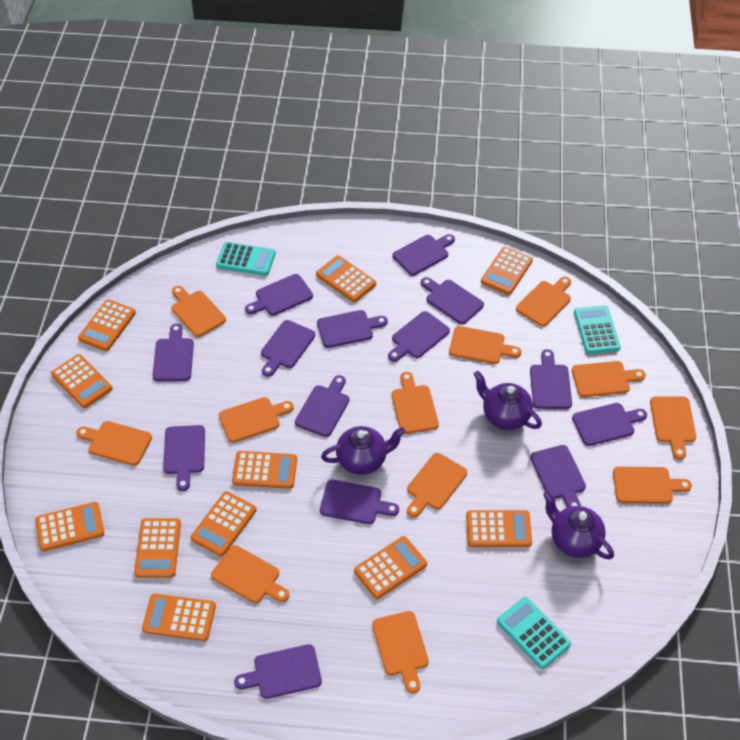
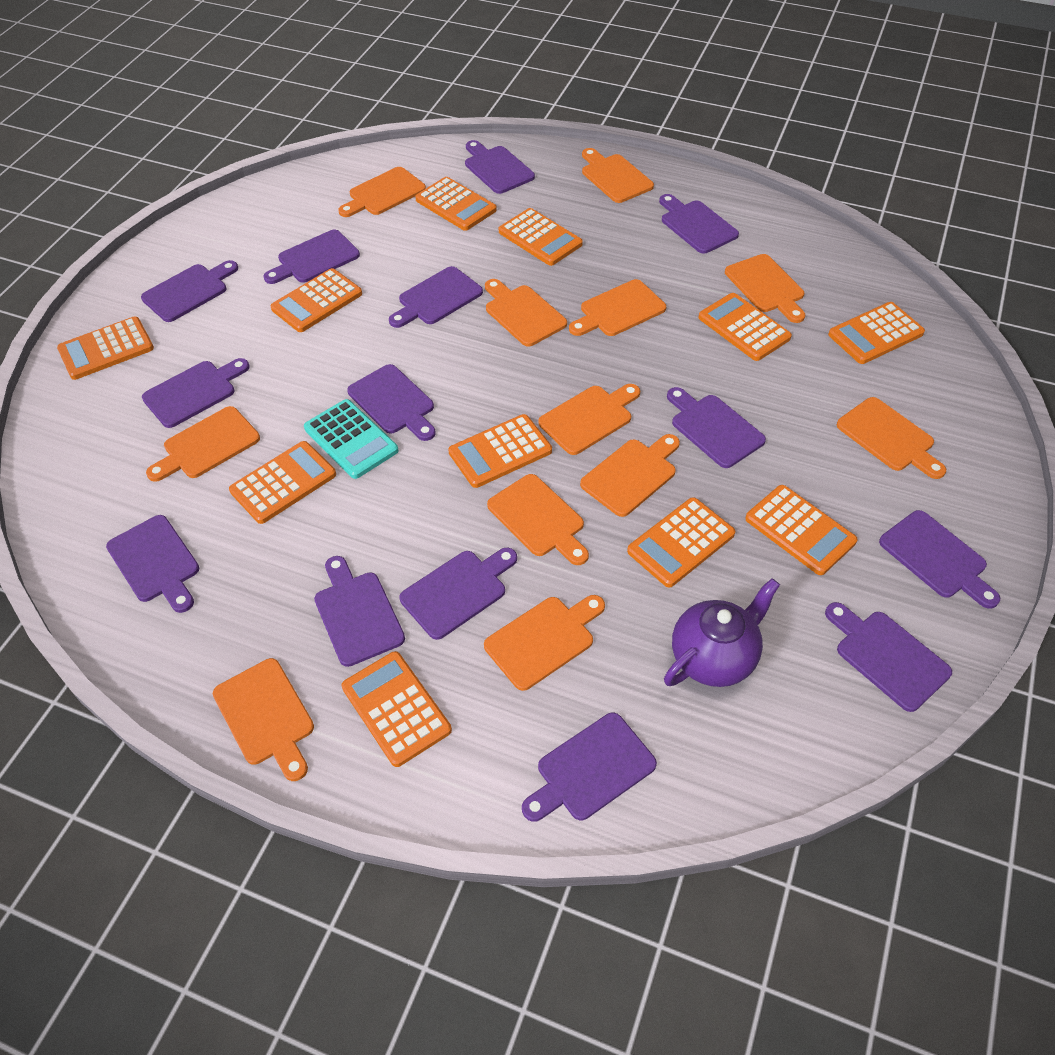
purple teapot: 3 -> 1
turquoise calculator: 3 -> 1

